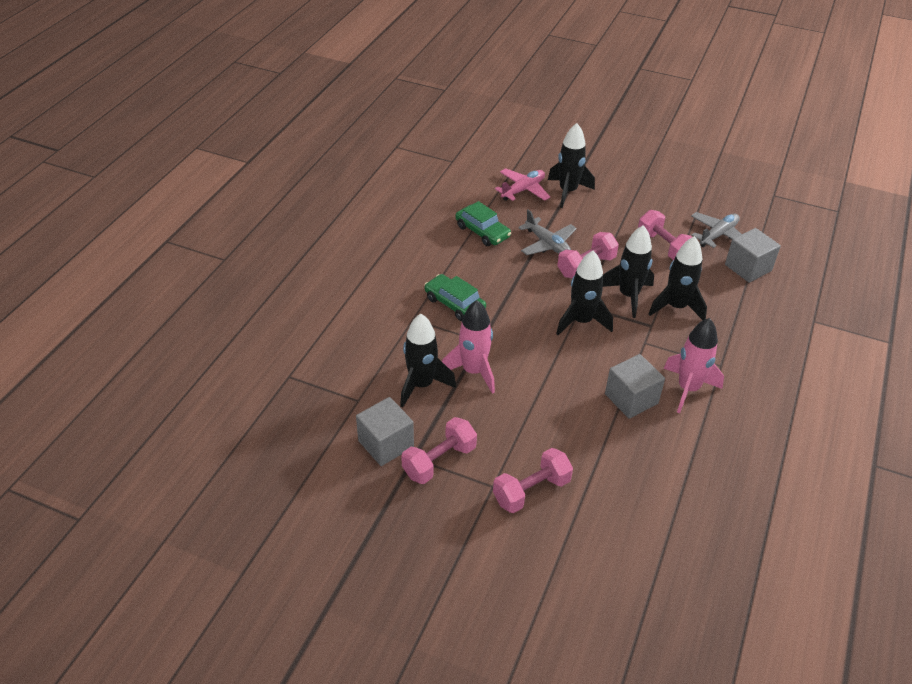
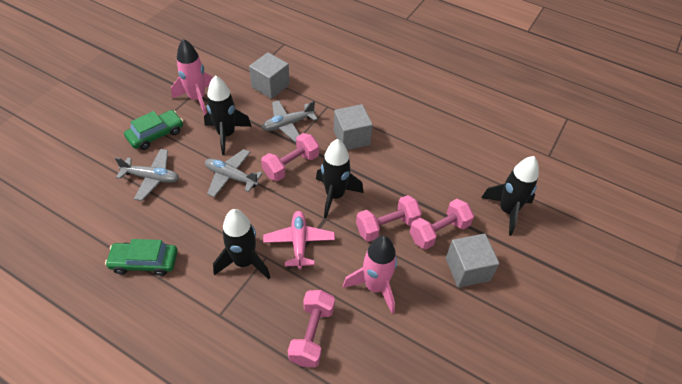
black rocket: 5 -> 4
grey plane: 2 -> 3

